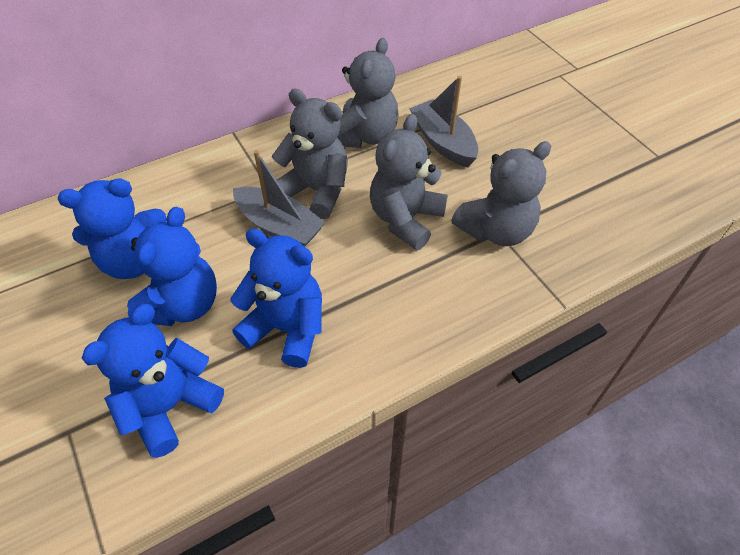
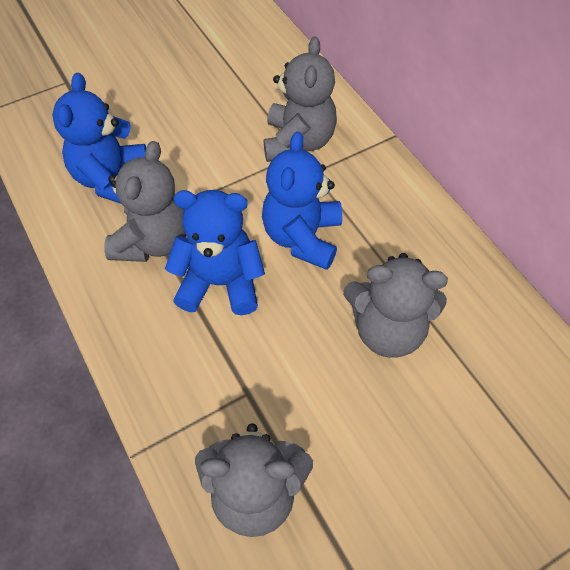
blue teddy bear: 4 -> 3
grey boat: 2 -> 0

